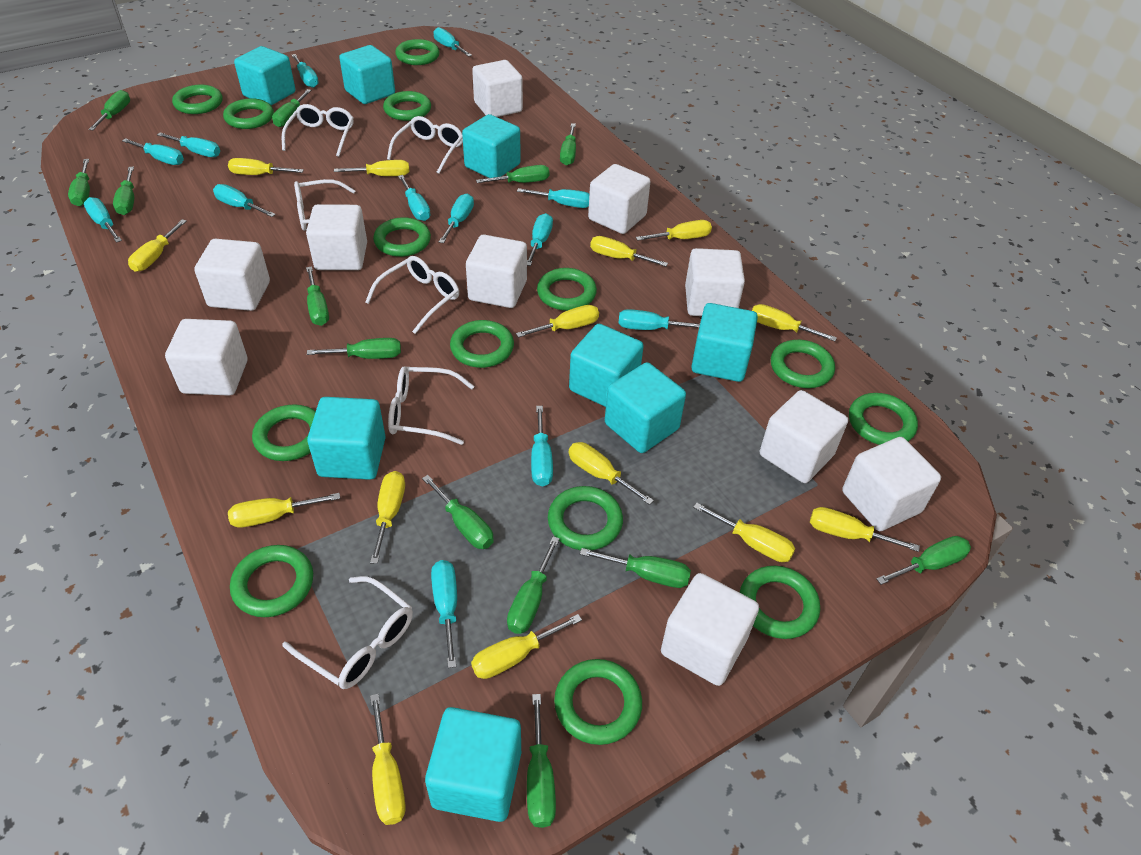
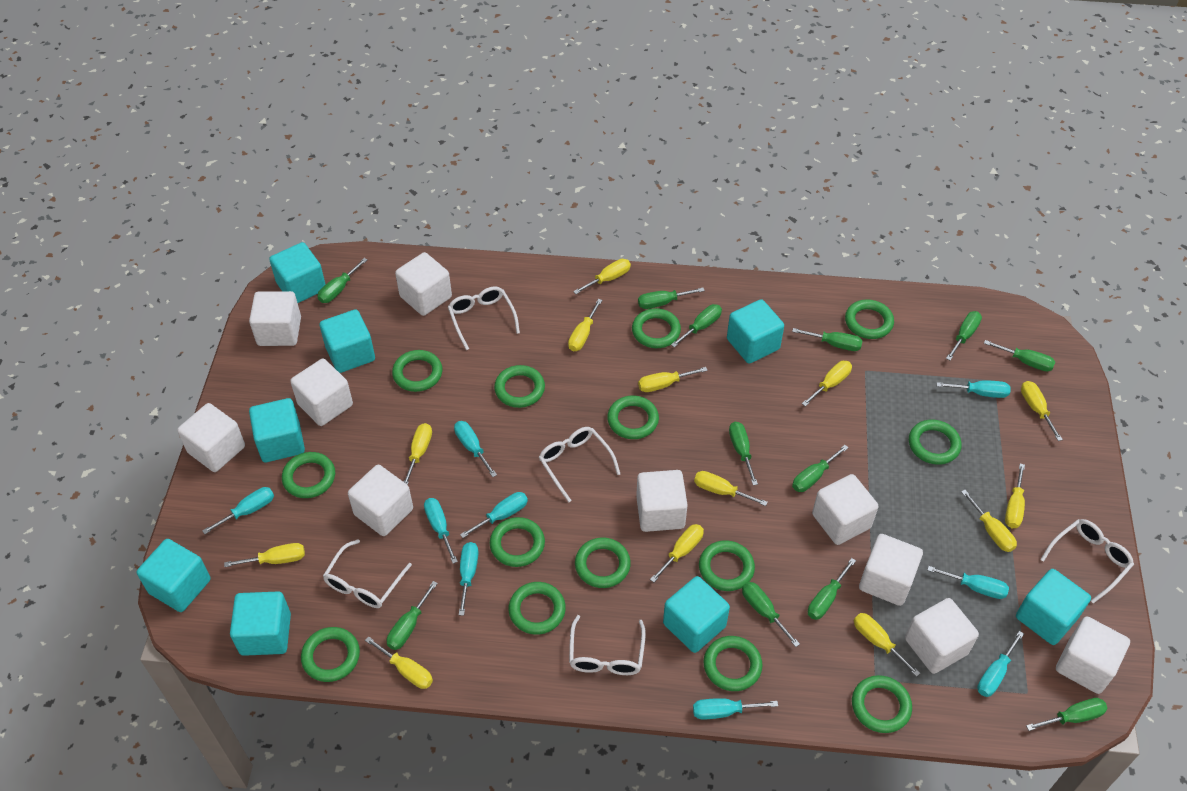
green screwdriver: 13 -> 12
turquoise screwdriver: 13 -> 9
white glasses: 6 -> 5
yellow screwdriver: 14 -> 13

